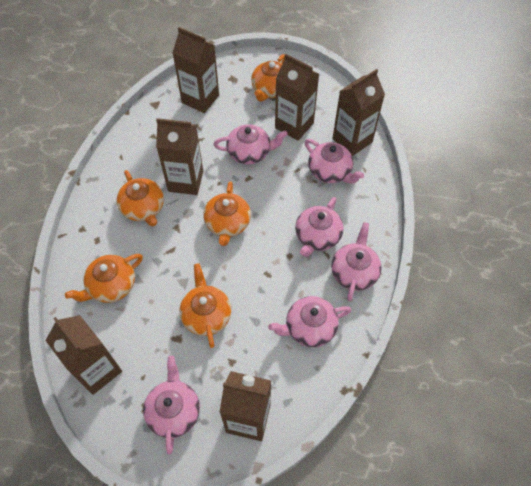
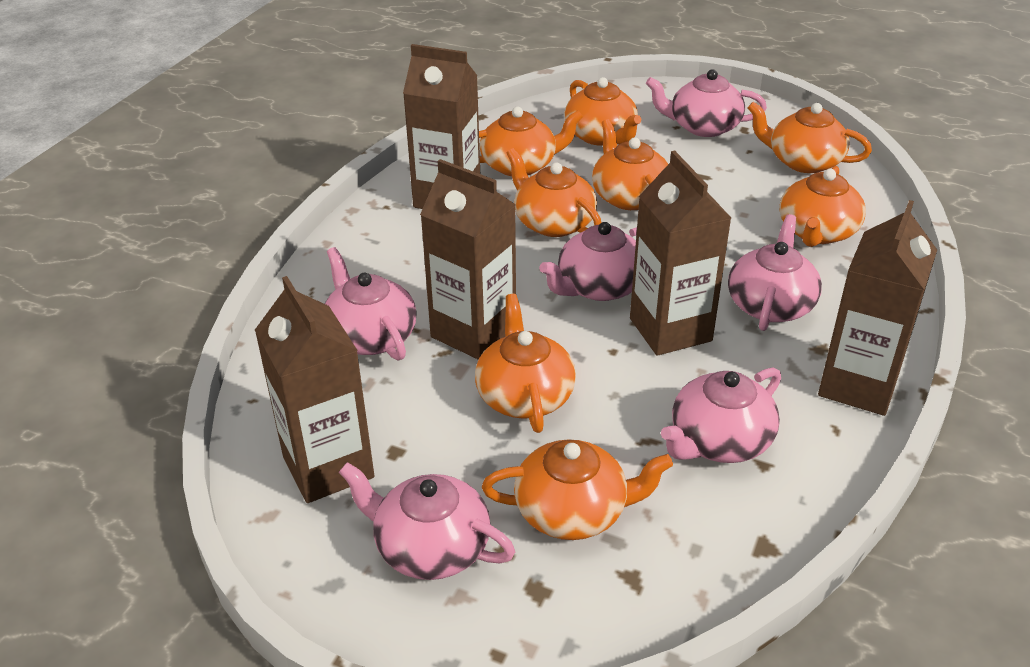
brown carton: 6 -> 5
orange teapot: 5 -> 8

